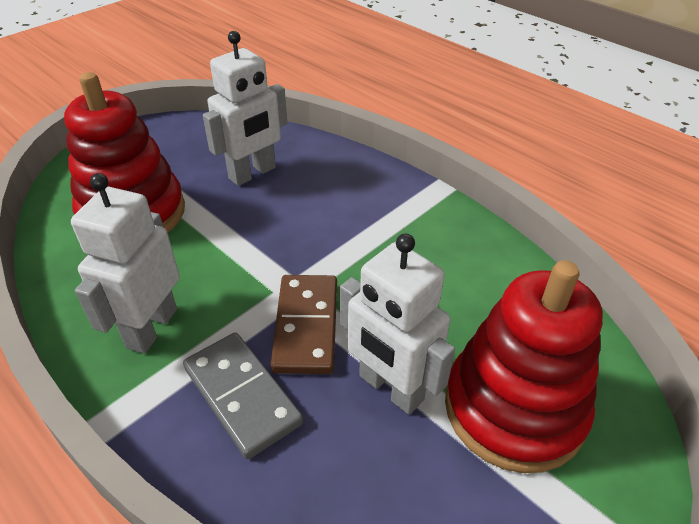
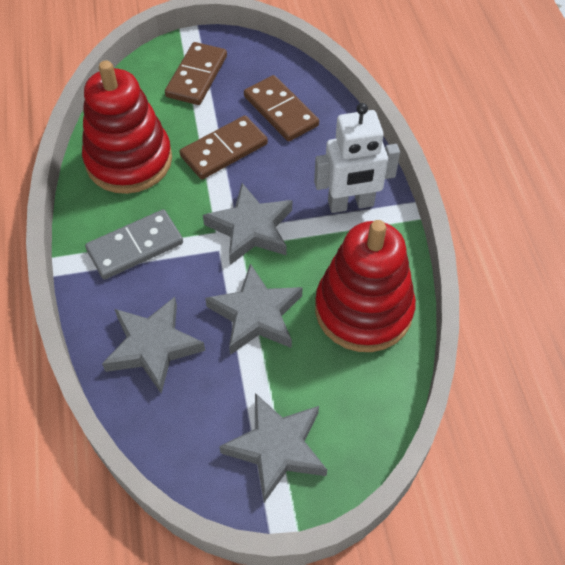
brown domino: 1 -> 3
grey star: 0 -> 4
white robot: 3 -> 1

